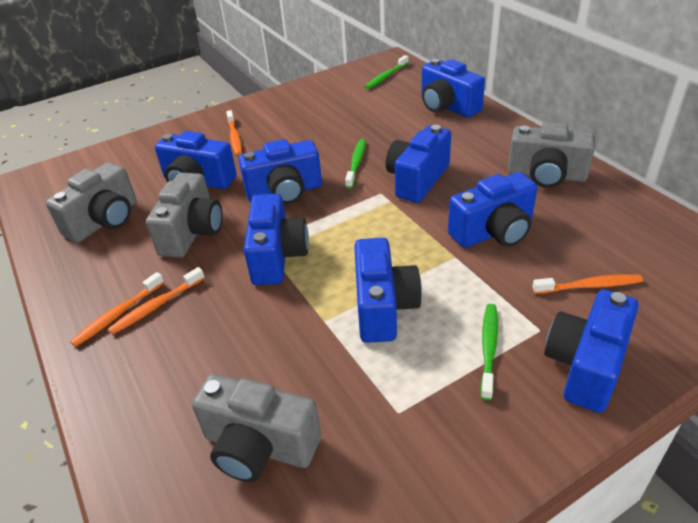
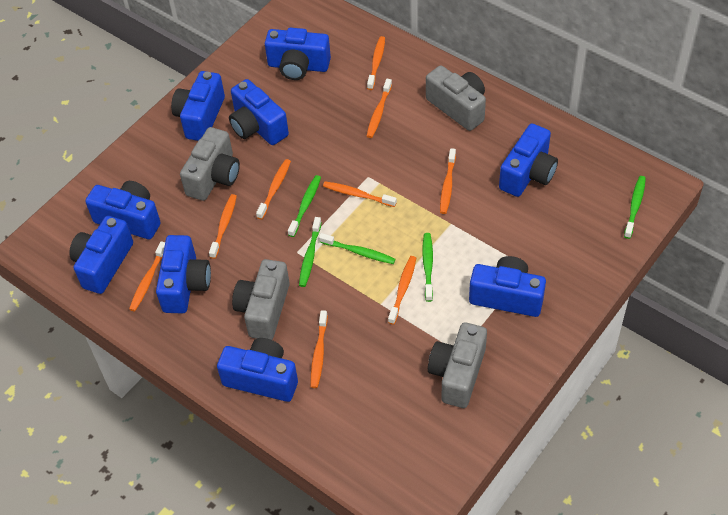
blue camera: 8 -> 9
green toothbrush: 3 -> 5
orange toothbrush: 4 -> 9

